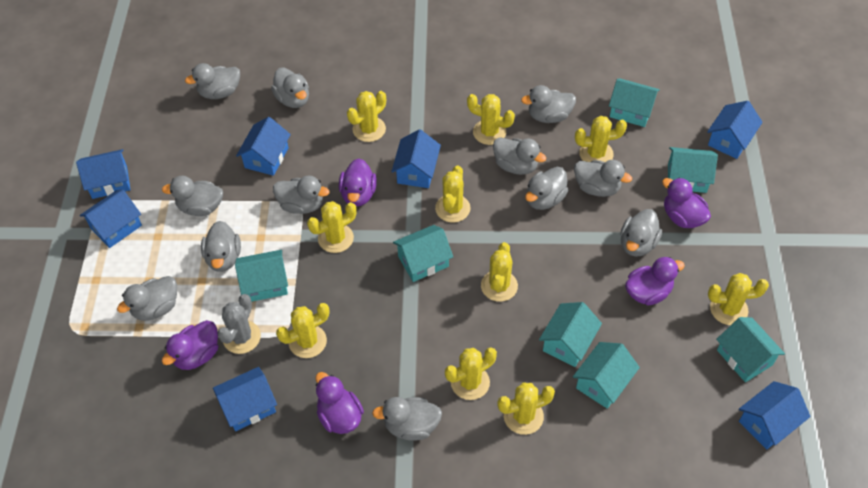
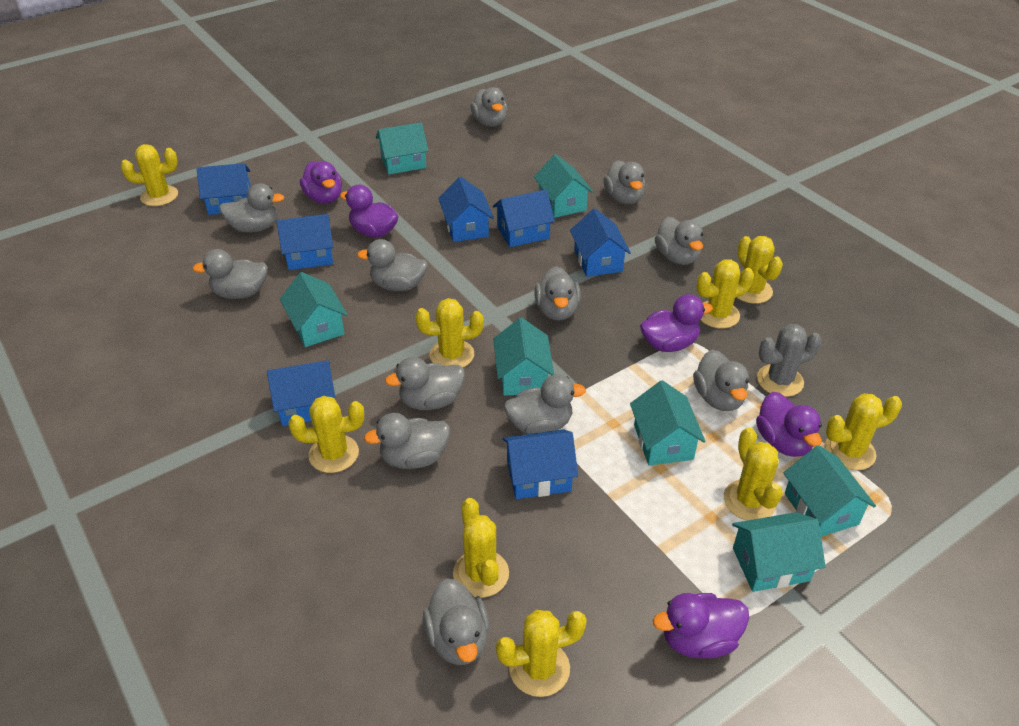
yellow cactus: 10 -> 9

